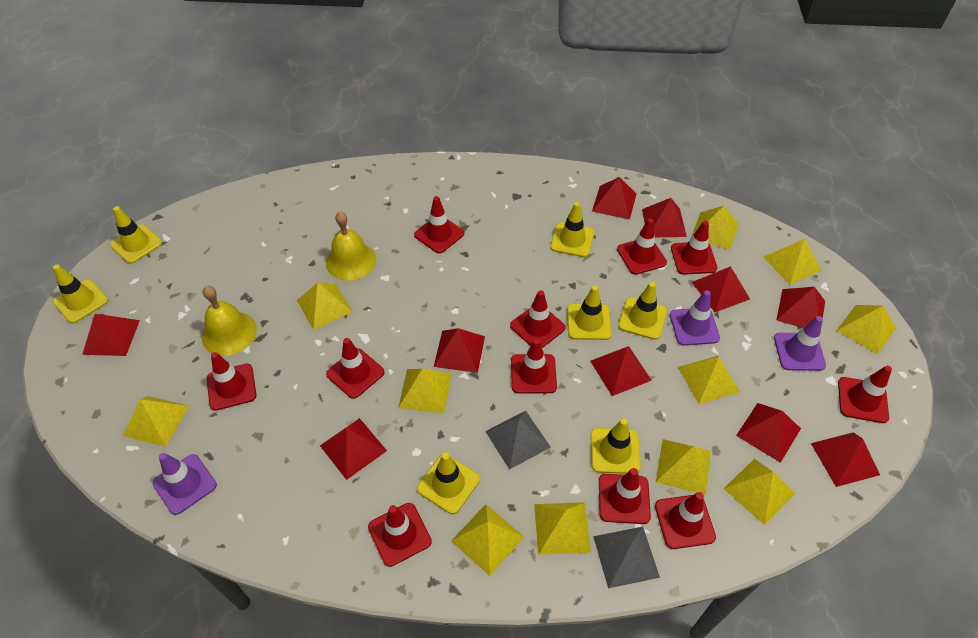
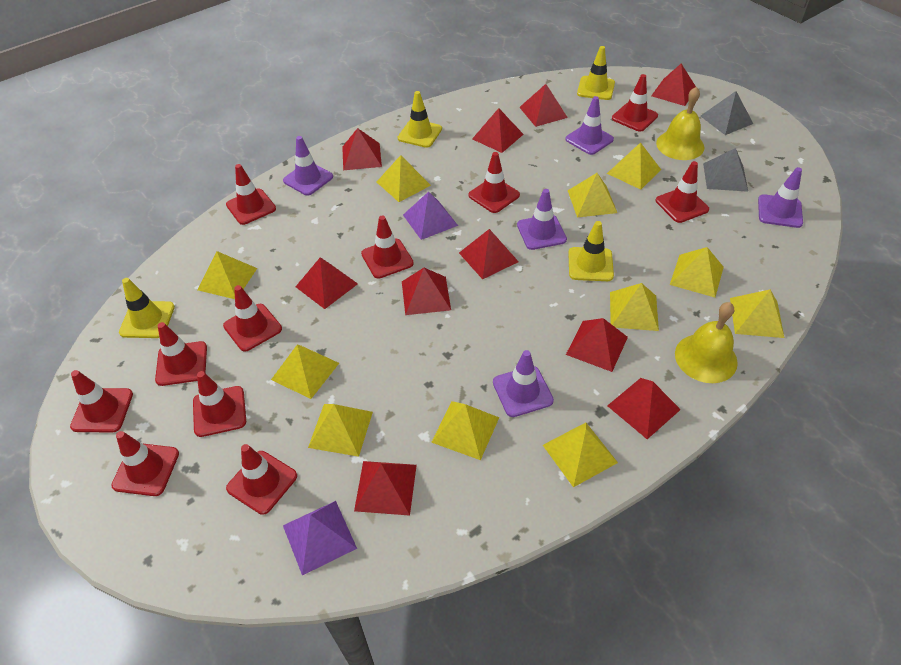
purple pyramid: 0 -> 2
purple traffic cone: 3 -> 5
yellow traffic cone: 7 -> 4

